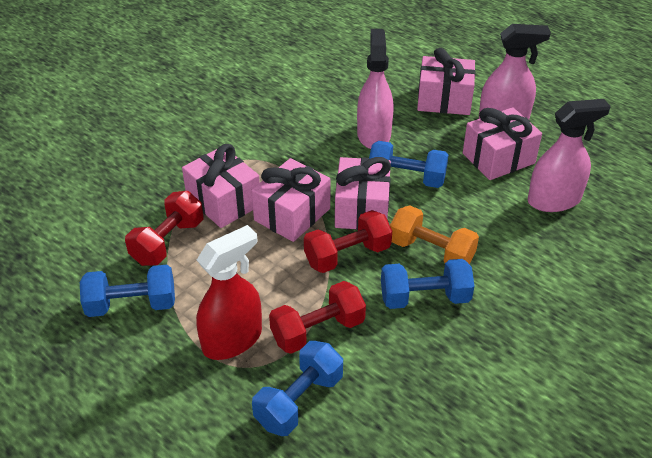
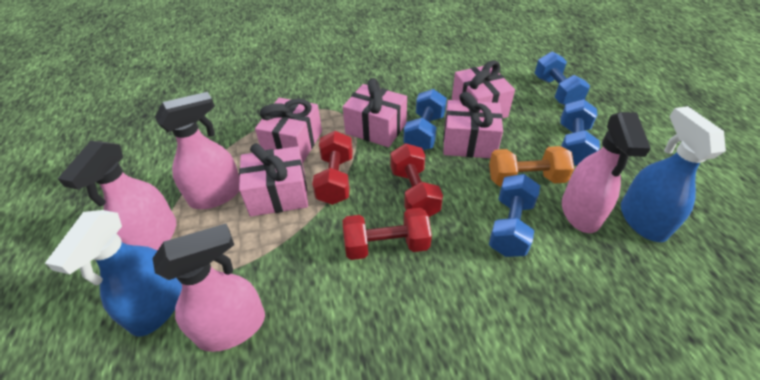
blue spray bottle: 0 -> 2
pink spray bottle: 3 -> 4
red spray bottle: 1 -> 0

